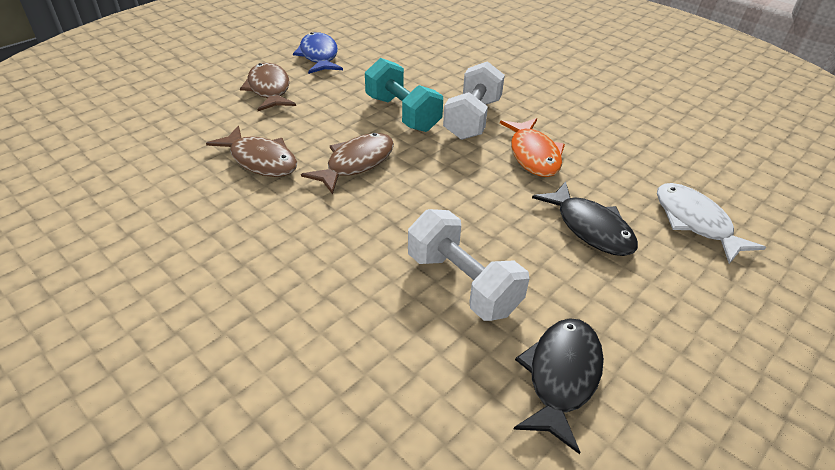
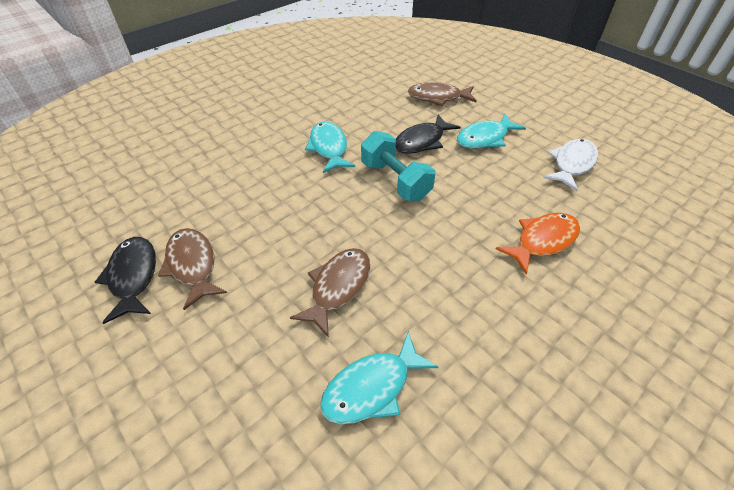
blue fish: 1 -> 0
turquoise fish: 0 -> 3
white dumbbell: 2 -> 0

